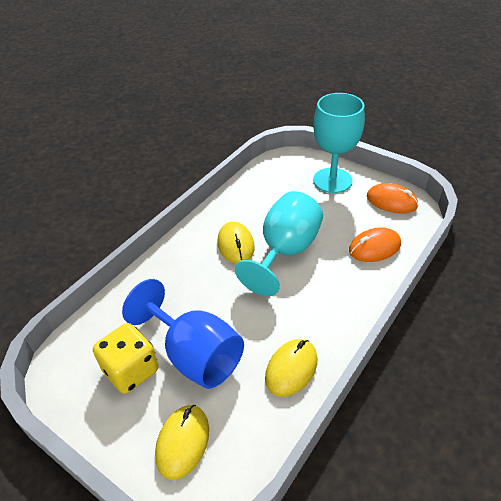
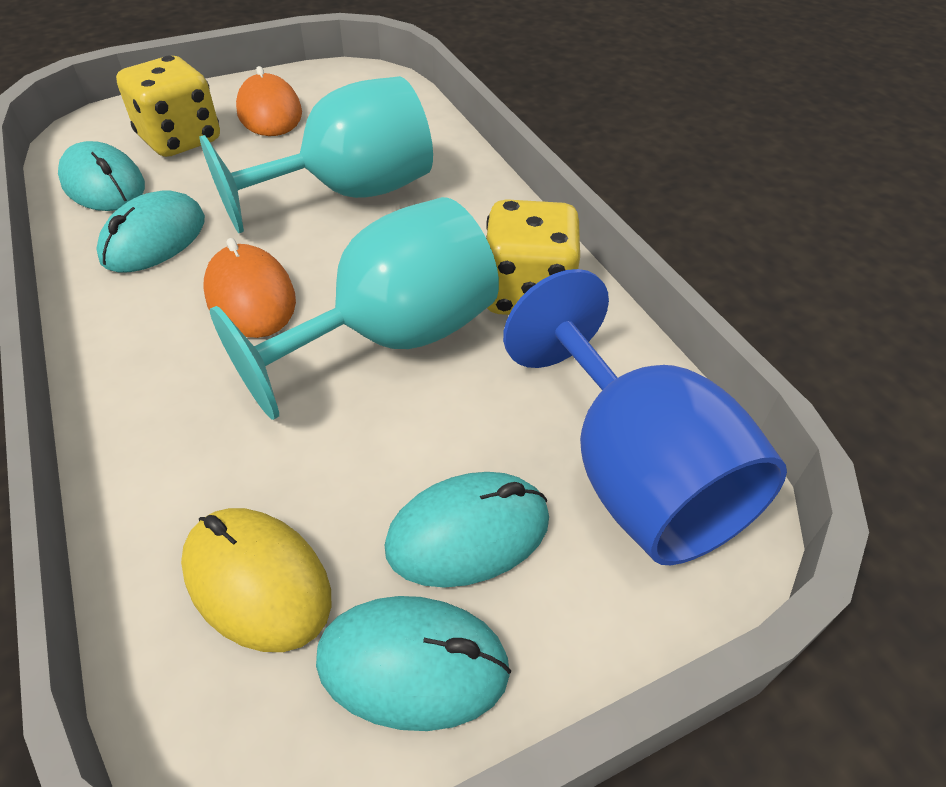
turquoise mouse: 0 -> 4
yellow dice: 1 -> 2
yellow mouse: 3 -> 1

